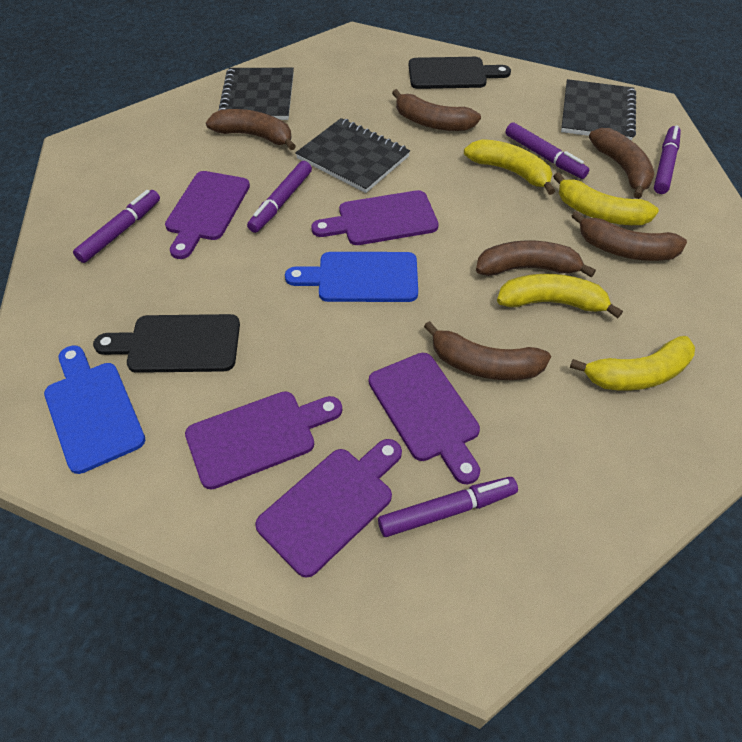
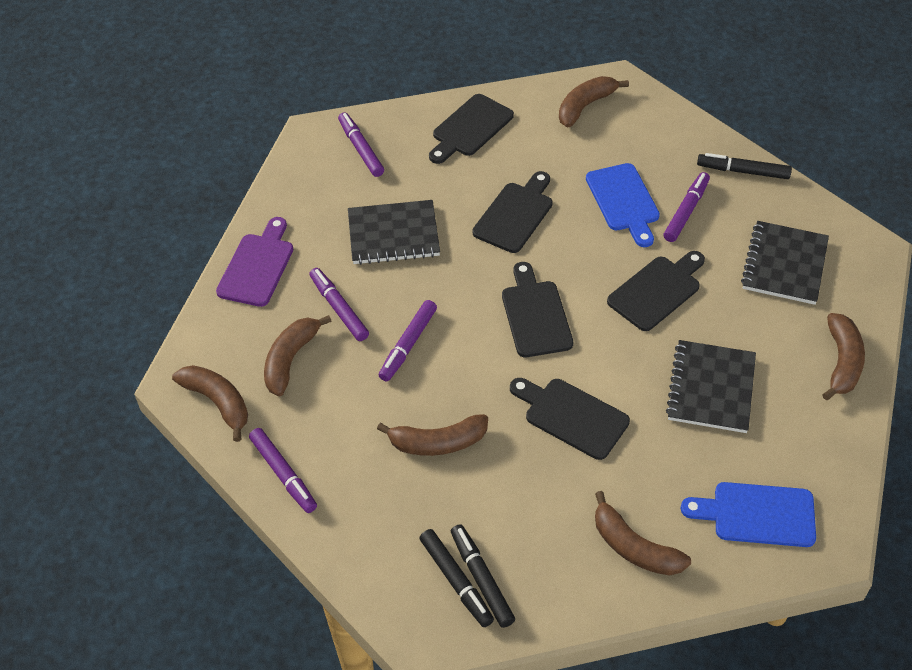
black cutting board: 2 -> 5
black marker: 0 -> 3
purple cutting board: 5 -> 1
yellow banana: 4 -> 0

